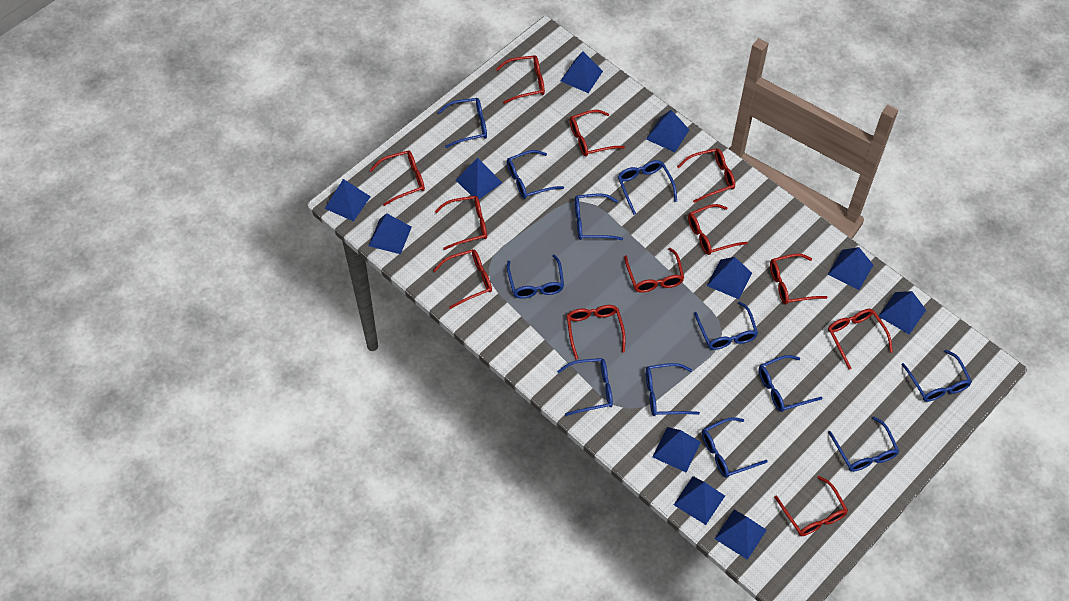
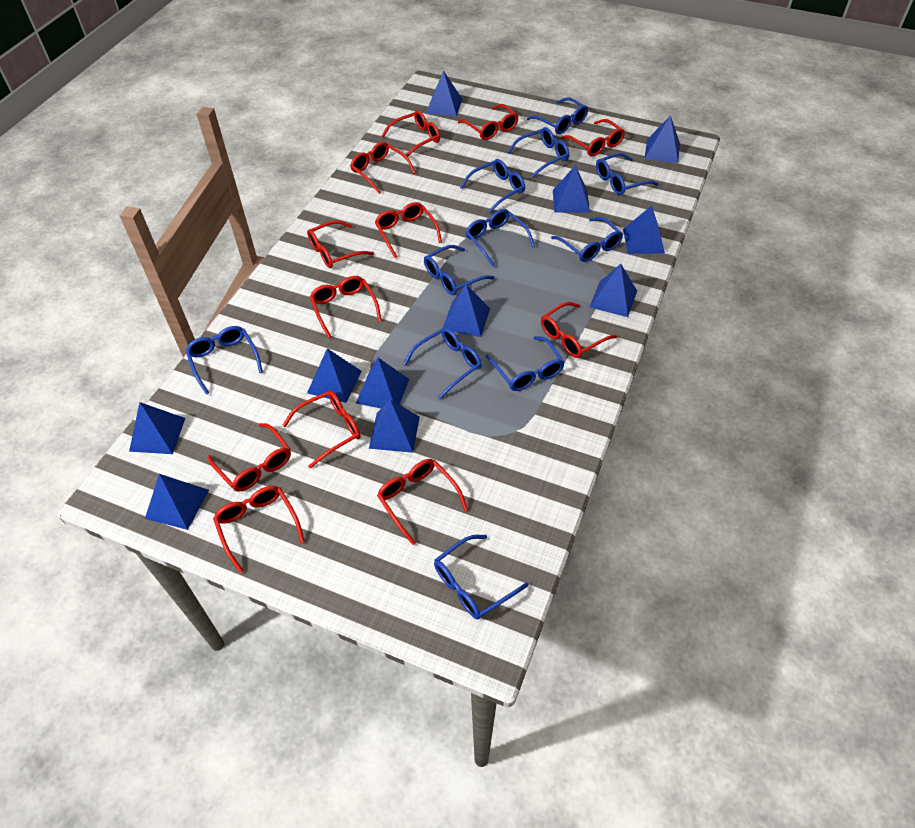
blue glasses: 12 -> 11

